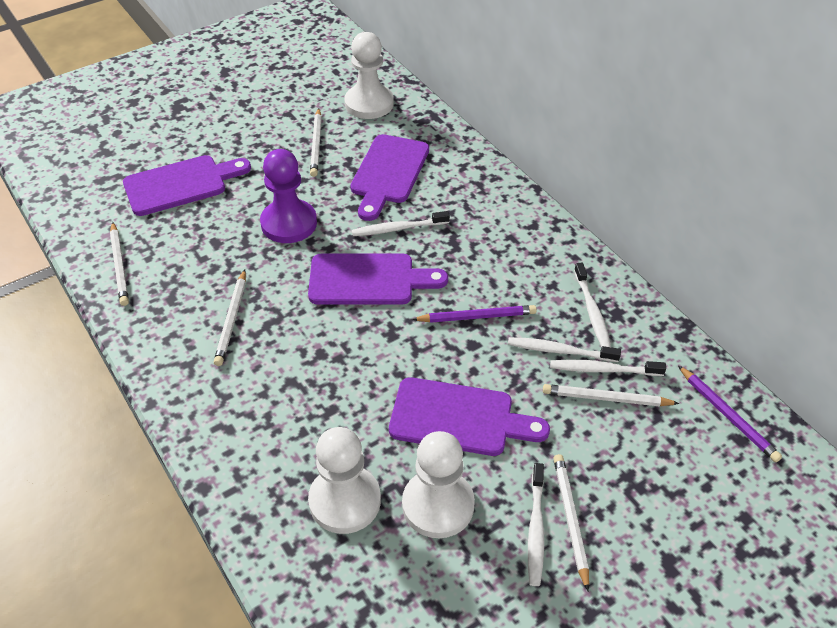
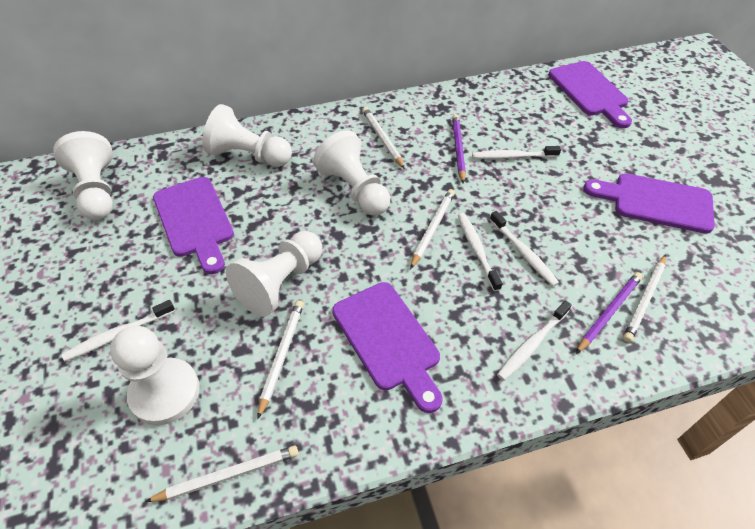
purple pawn: 1 -> 0
white pawn: 3 -> 5

